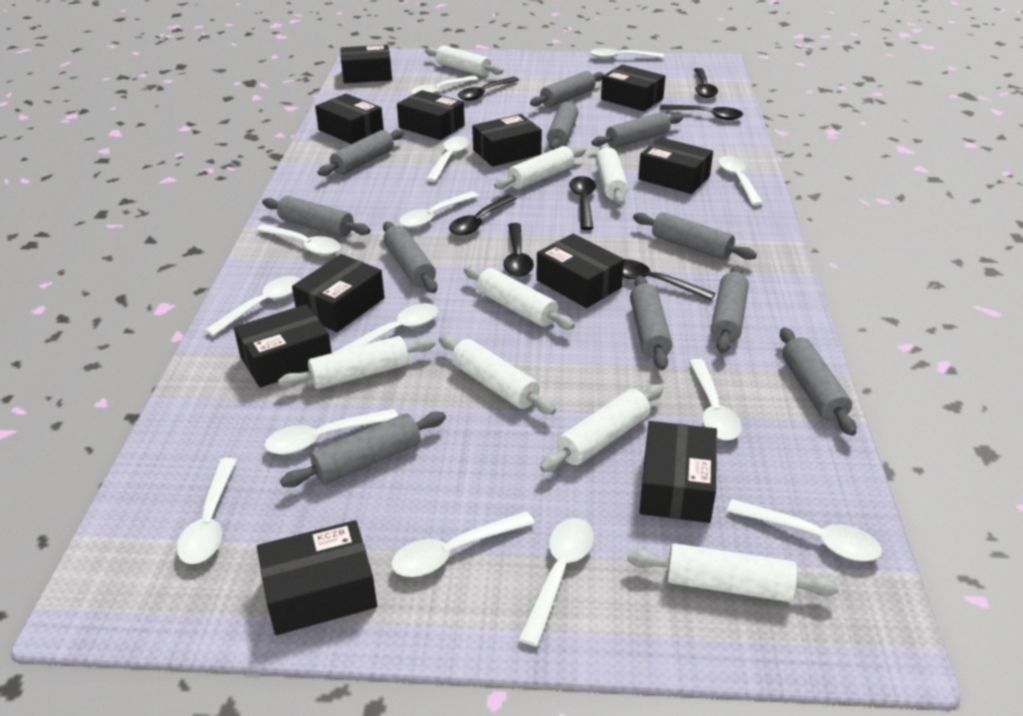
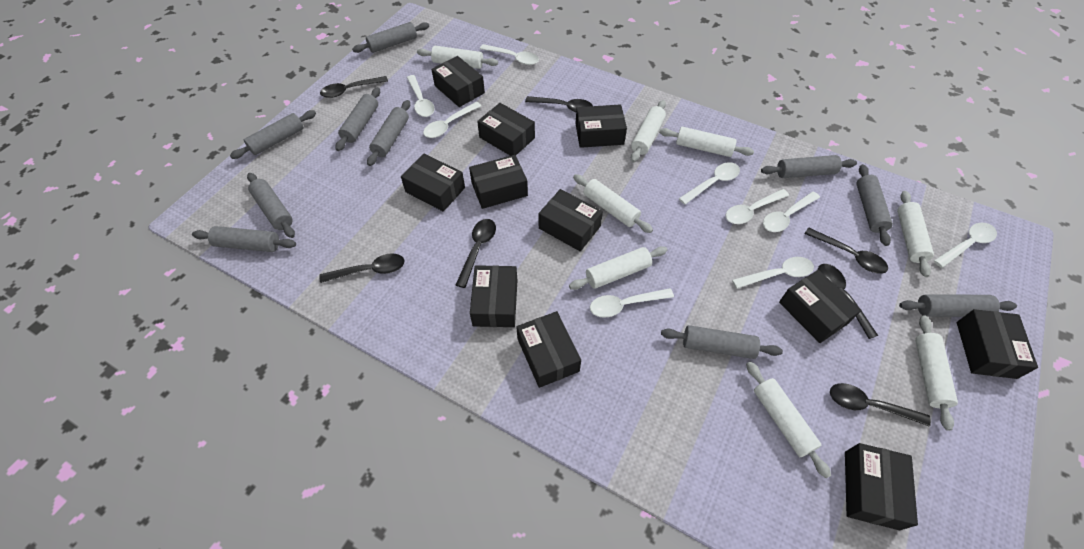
grey rolling pin: 11 -> 10
white spoon: 14 -> 9

